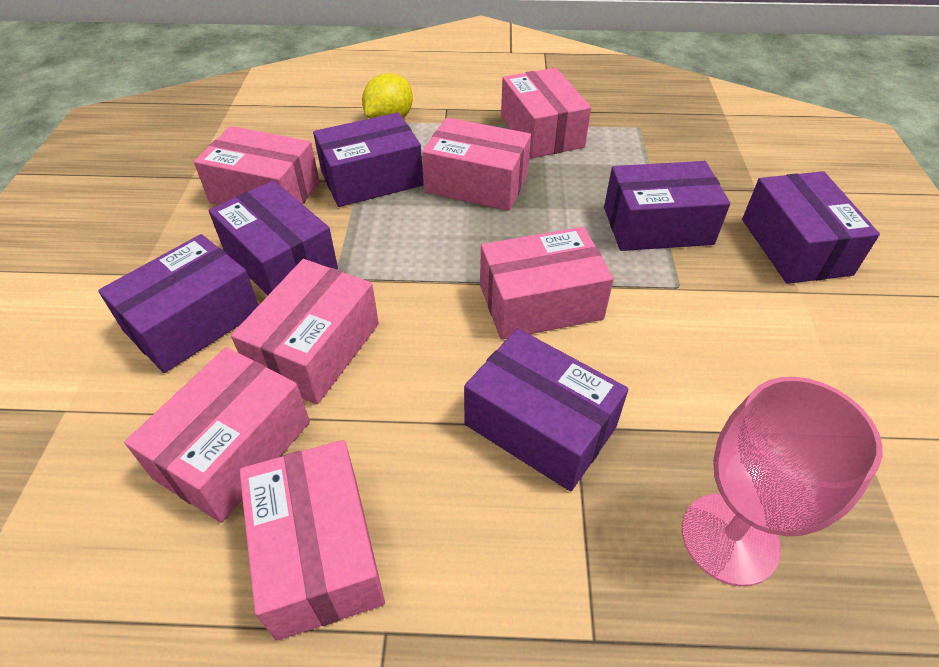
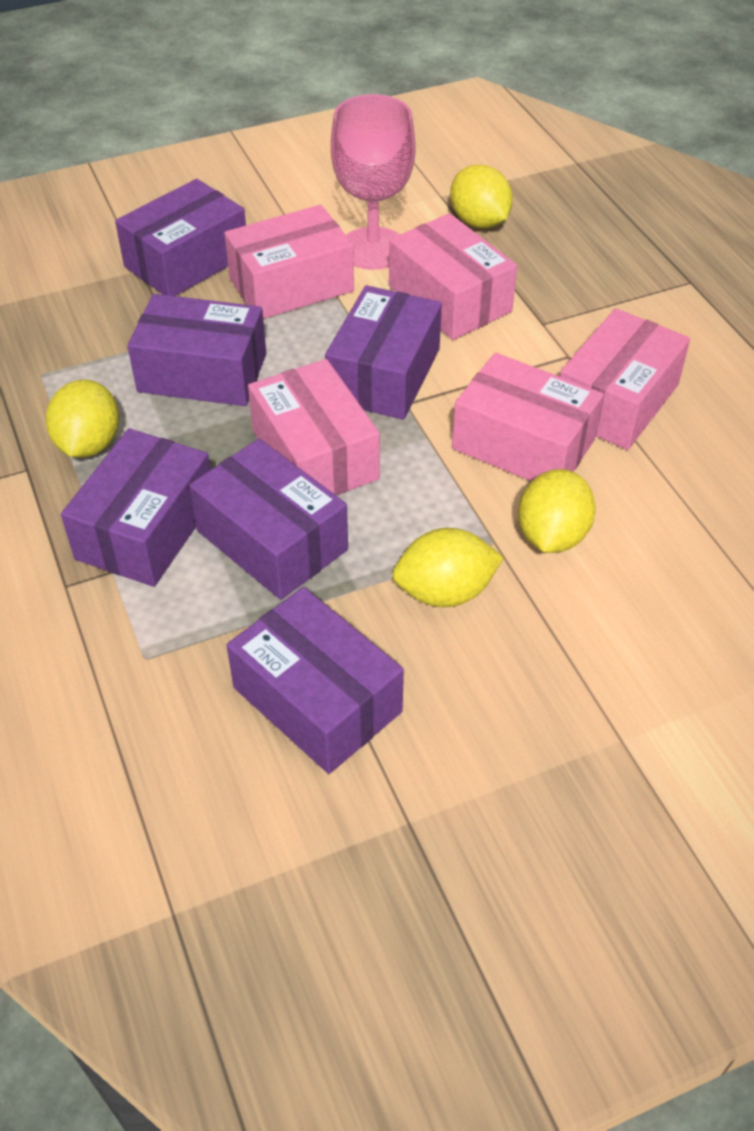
pink box: 7 -> 5
yellow lemon: 1 -> 4

